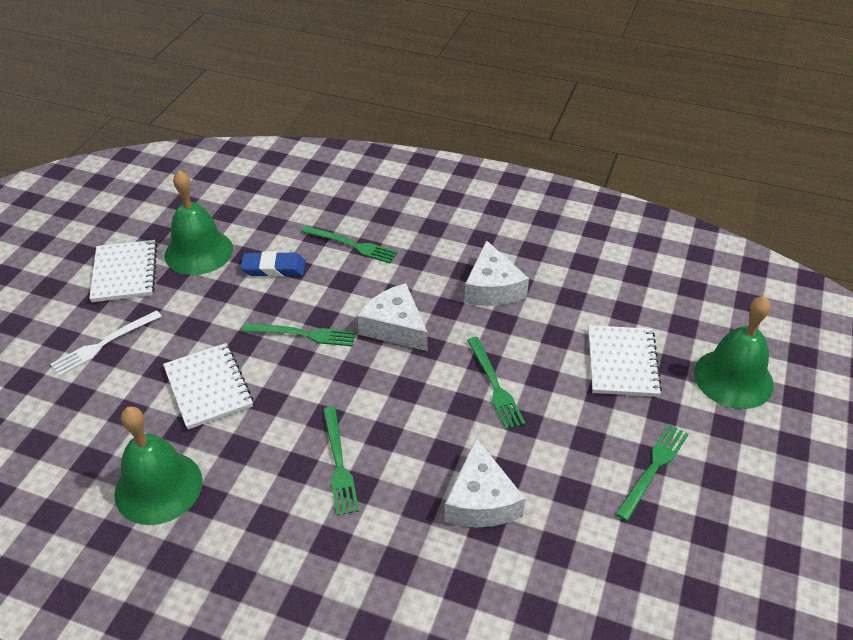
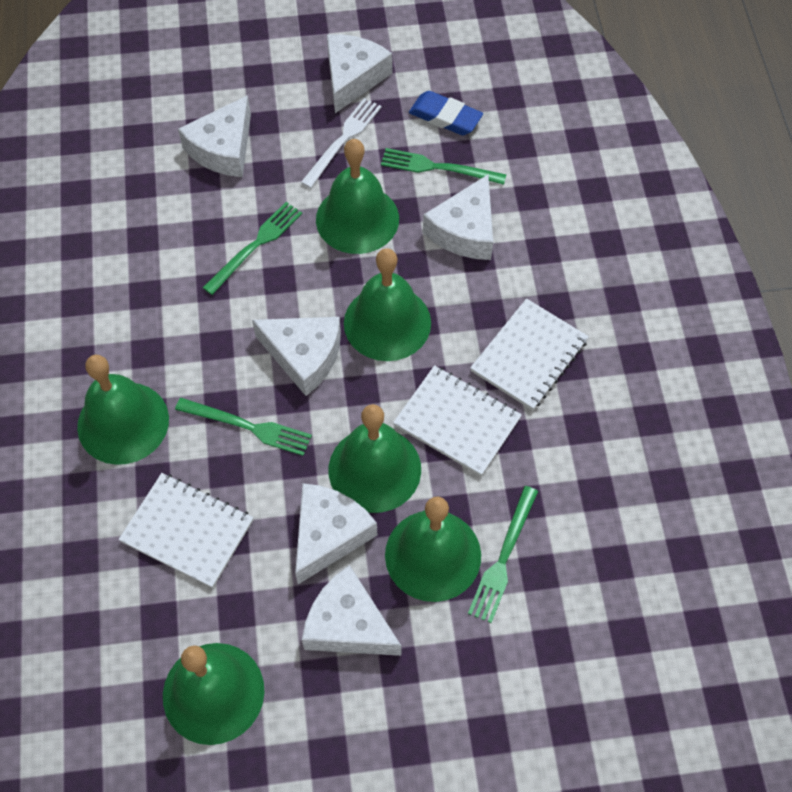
green bell: 3 -> 6
green fork: 5 -> 4
white cheese: 3 -> 6

